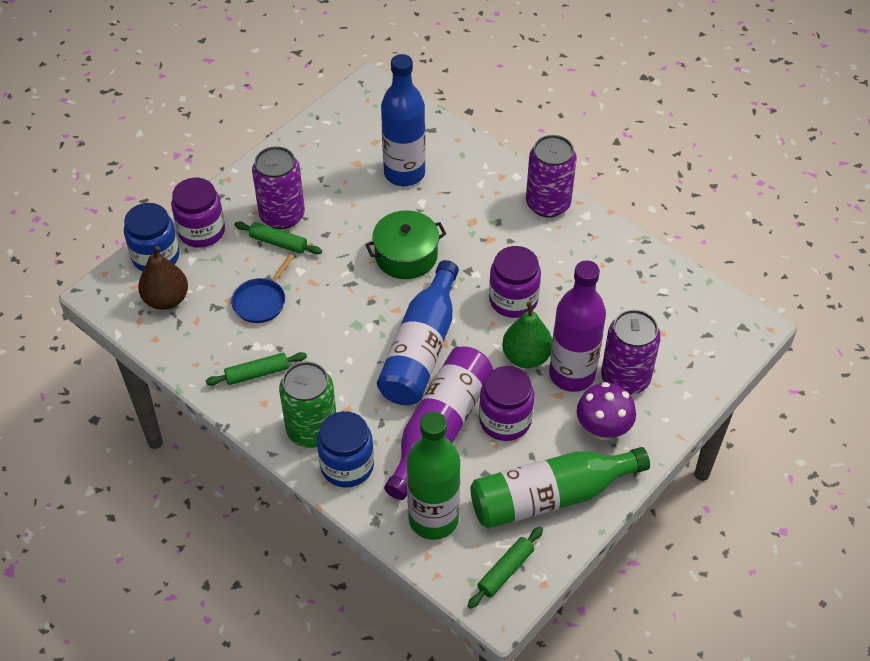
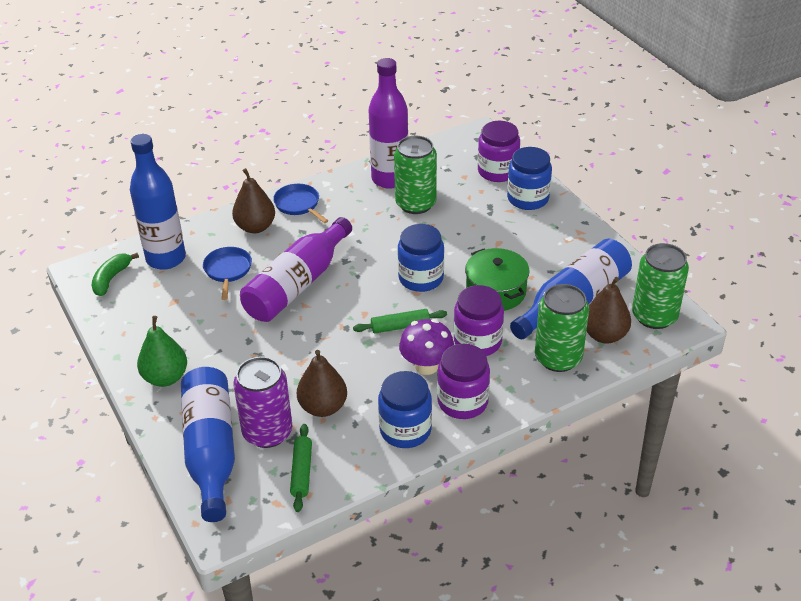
blue bottle: 2 -> 3
blue jar: 2 -> 3
blue pan: 1 -> 2
brown pear: 1 -> 3
green banana: 0 -> 1
green bottle: 2 -> 0
green can: 1 -> 3
green rolling pin: 3 -> 2
purple can: 3 -> 1

